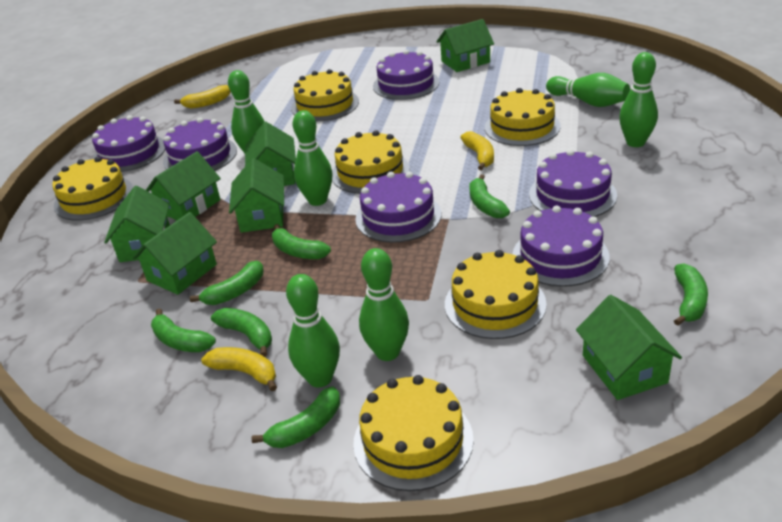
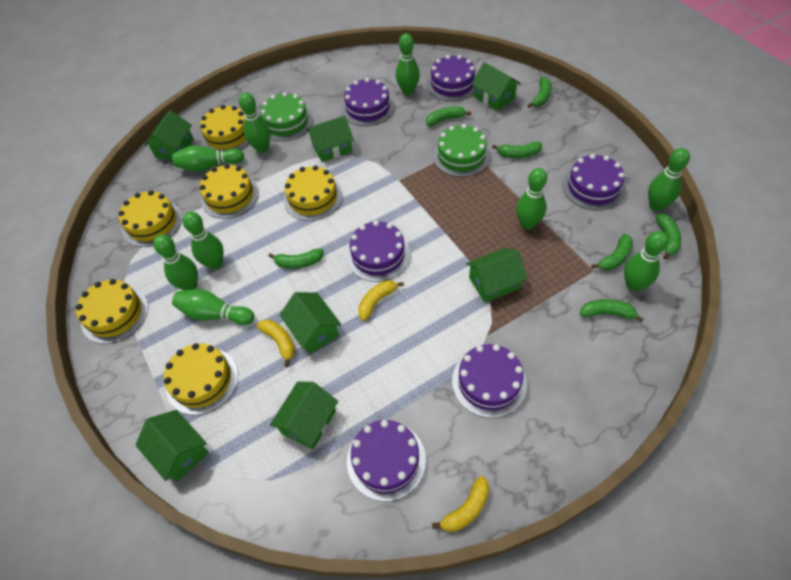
green bowling pin: 6 -> 9
green cake: 0 -> 2

